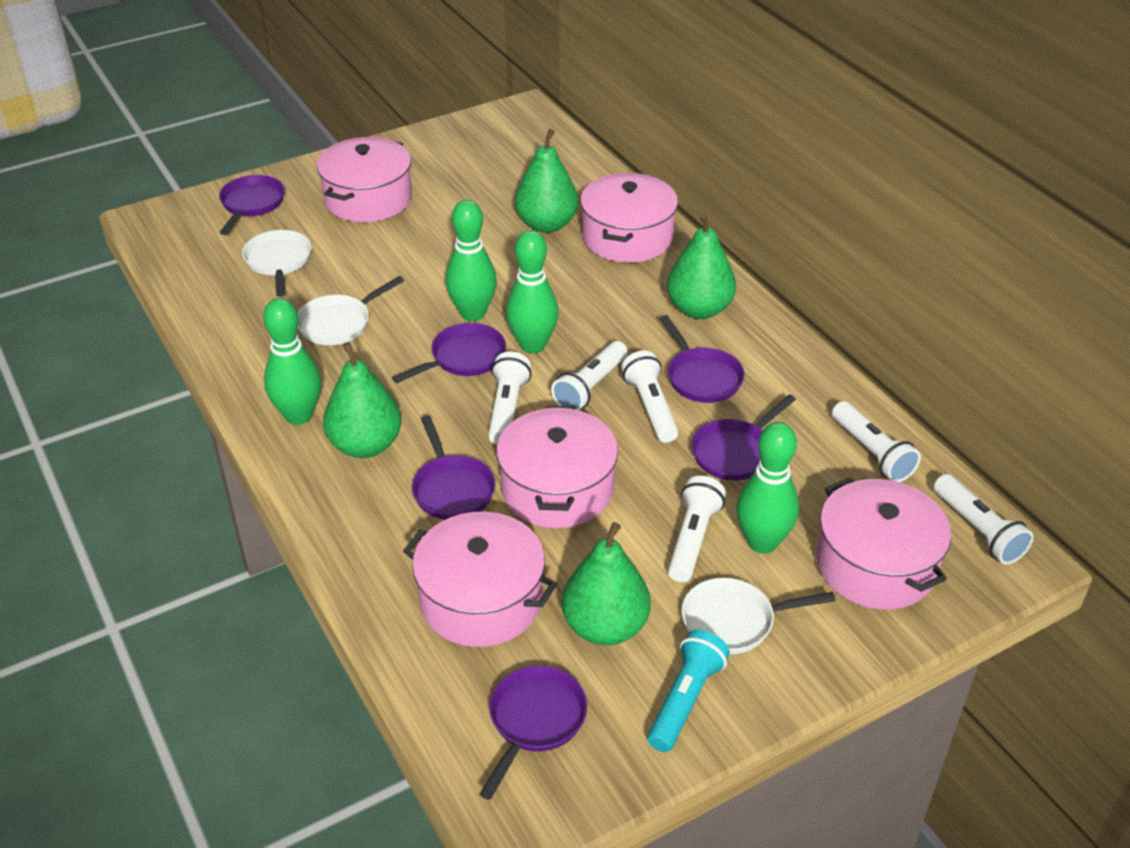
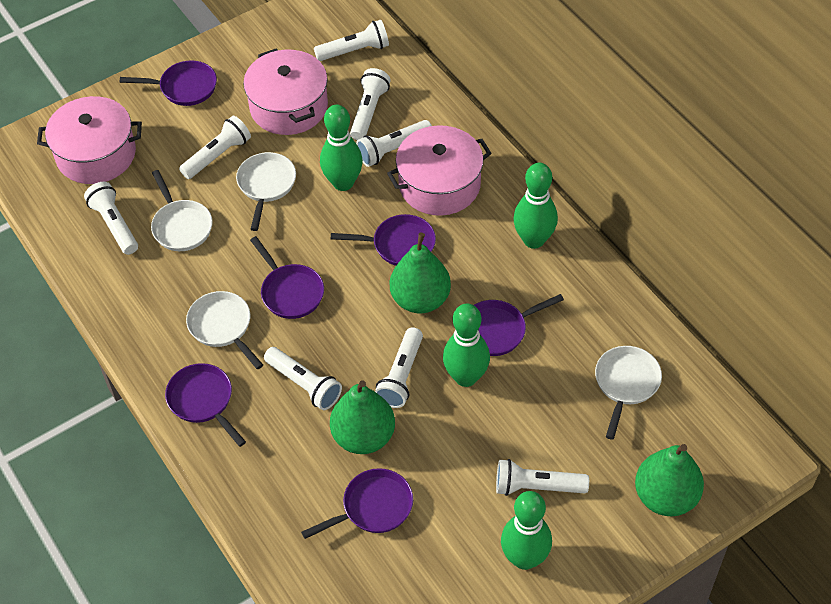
green pear: 4 -> 3
pink pot: 5 -> 3
turquoise flashlight: 1 -> 0
white flashlight: 6 -> 8
white pan: 3 -> 4

